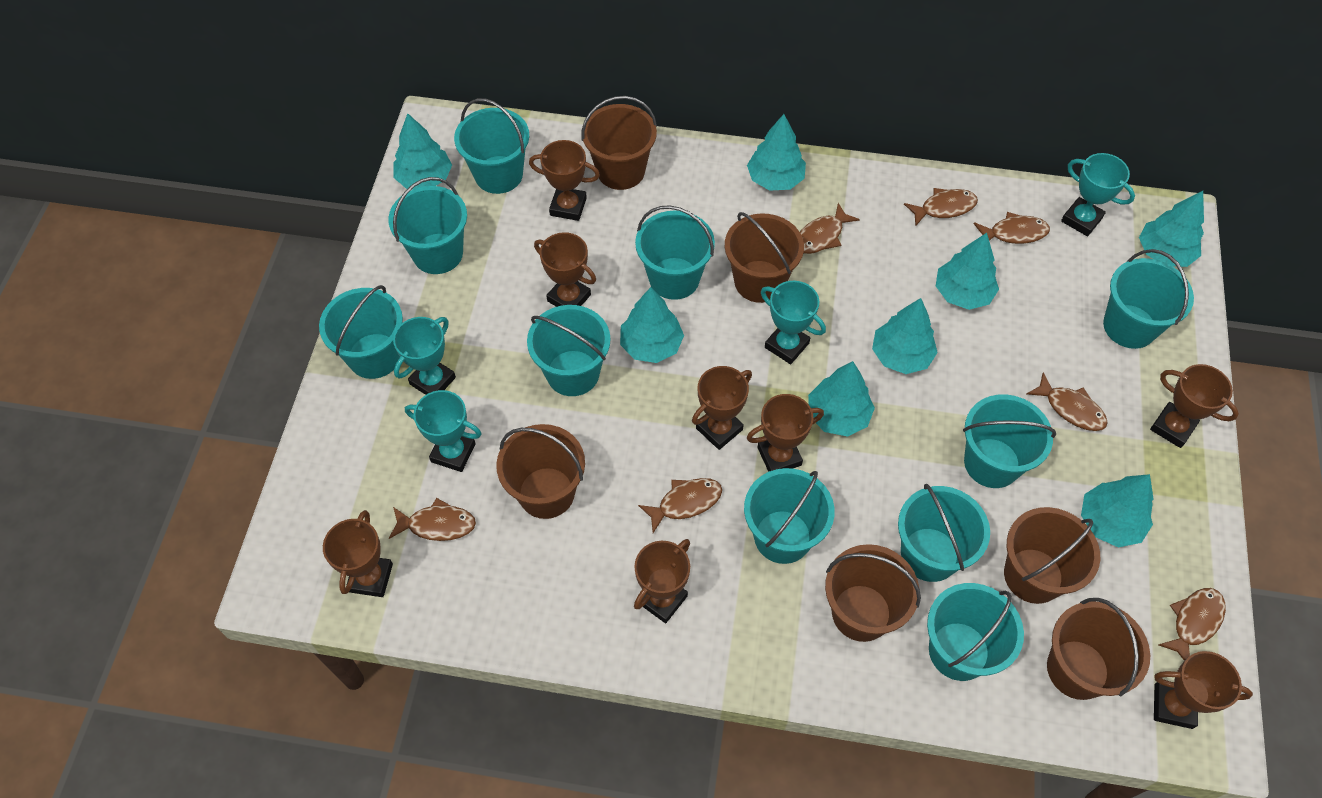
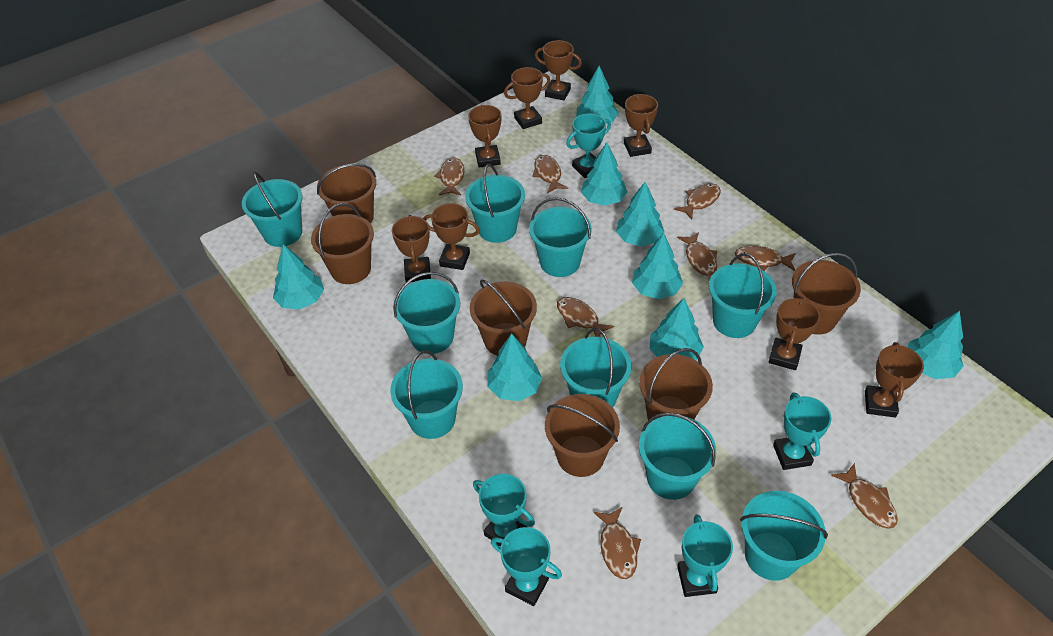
brown fish: 7 -> 8
turquoise bucket: 10 -> 9
turquoise trophy: 4 -> 5

